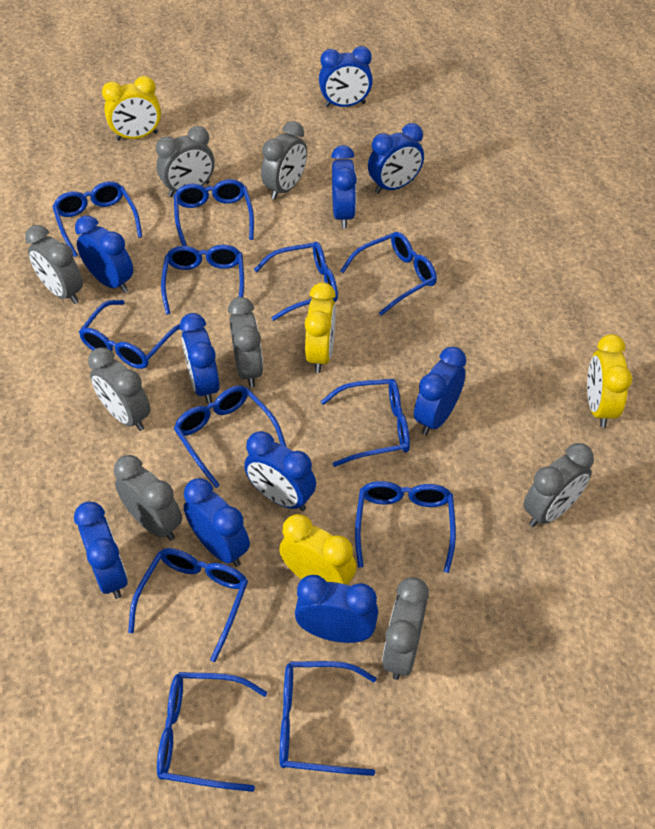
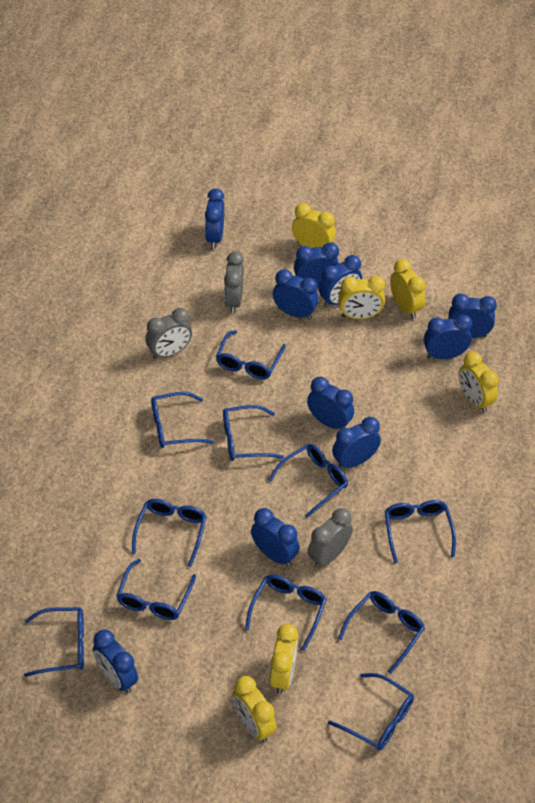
blue glasses: 12 -> 11
grey clock: 8 -> 3
yellow clock: 4 -> 6

